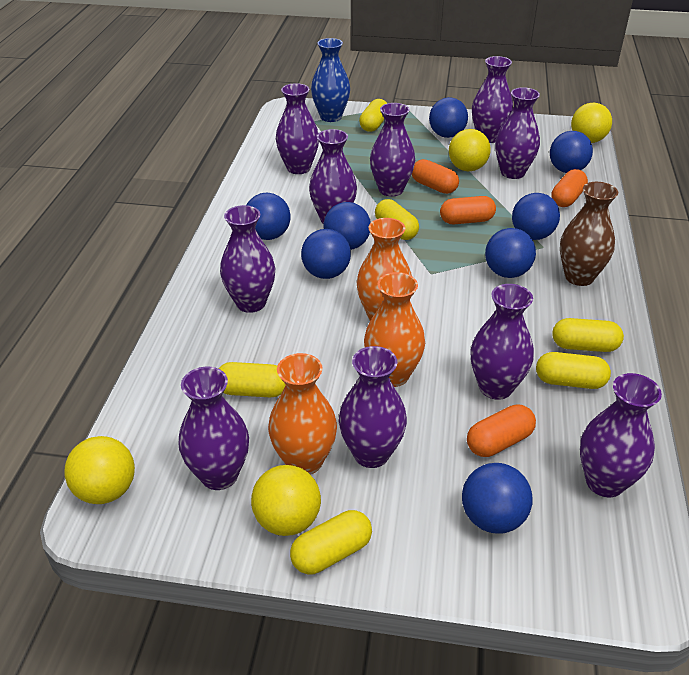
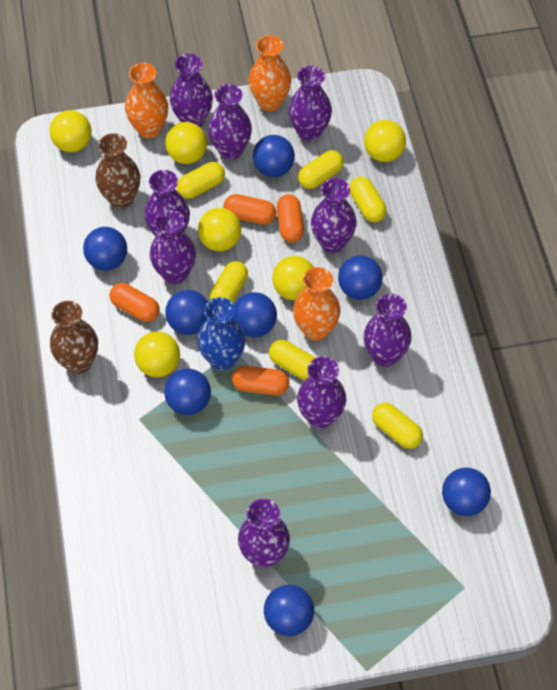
brown vase: 1 -> 2
purple vase: 10 -> 9
yellow ball: 4 -> 6

